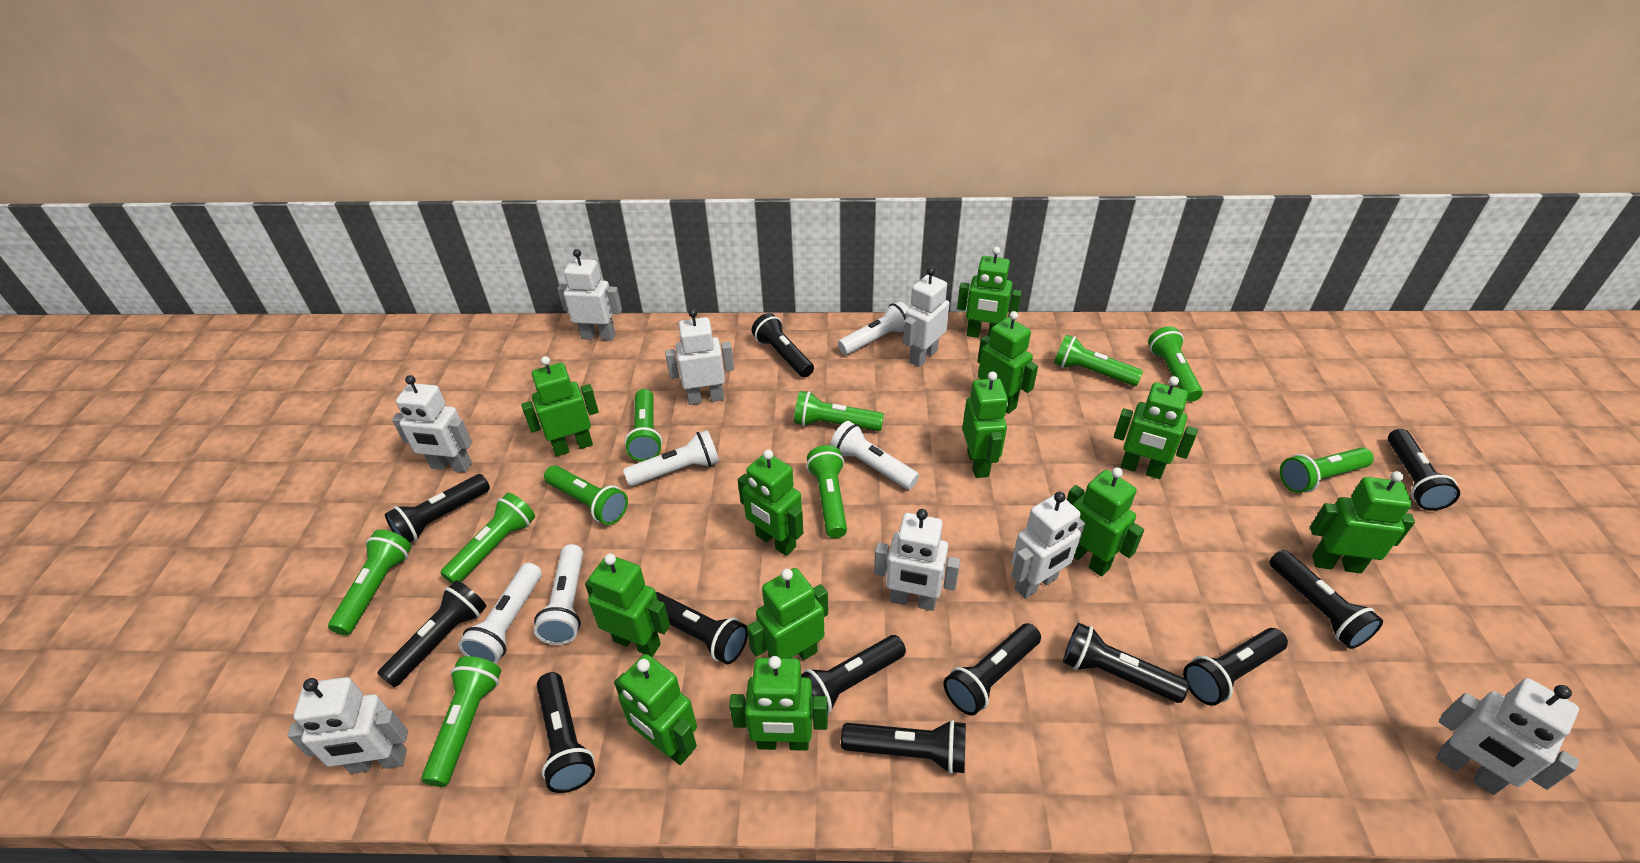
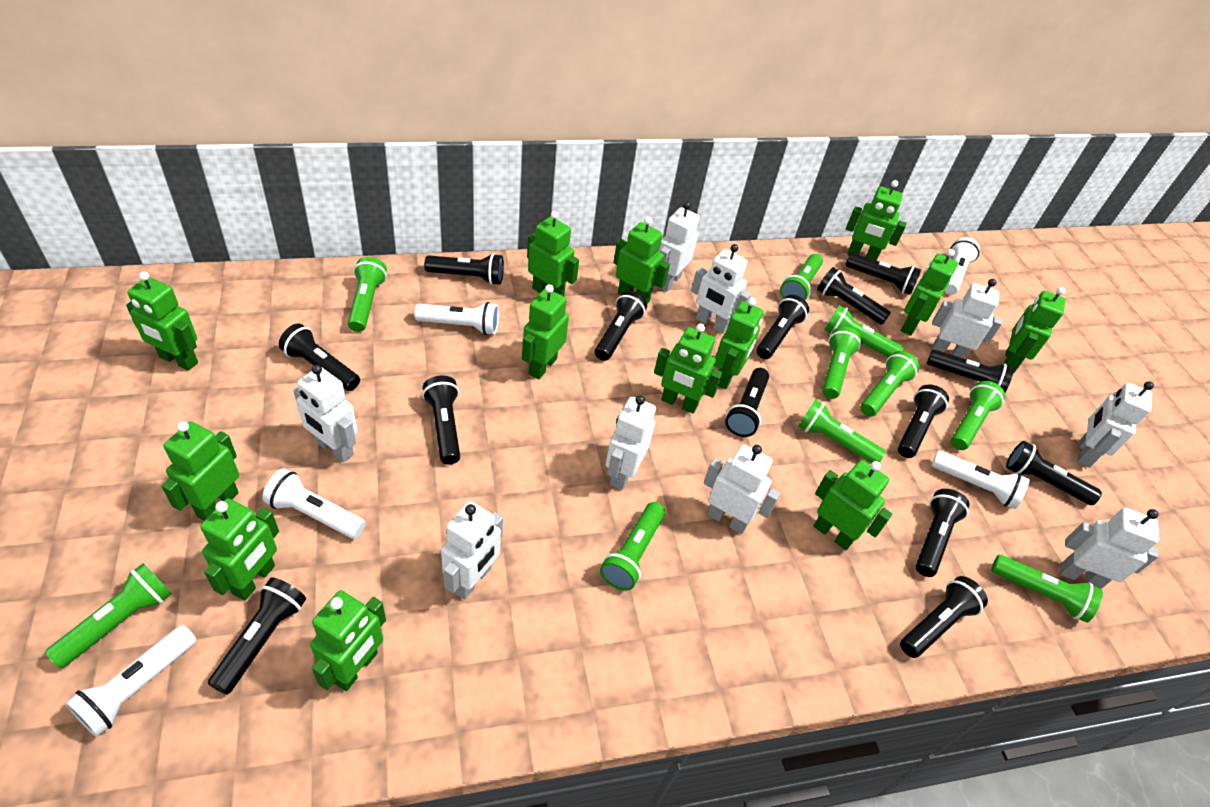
black flashlight: 12 -> 14
green robot: 12 -> 13
white robot: 8 -> 9

